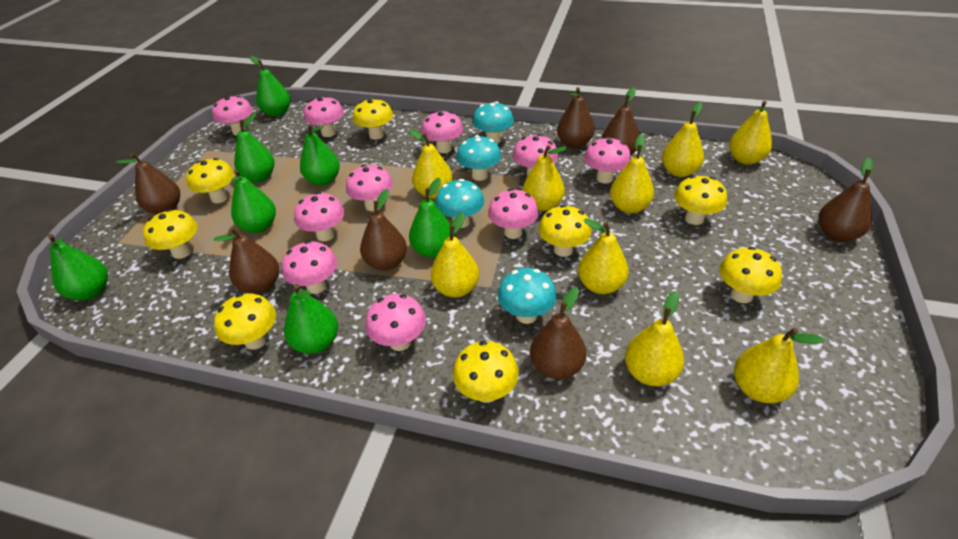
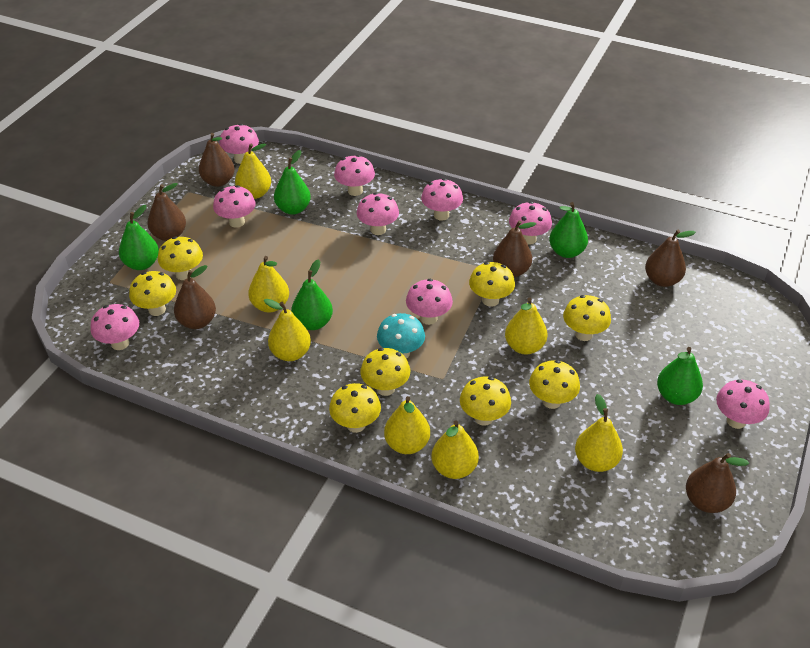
brown pear: 7 -> 6
green pear: 7 -> 5
pink mushroom: 10 -> 9
turquoise mushroom: 4 -> 1
yellow pear: 9 -> 7

